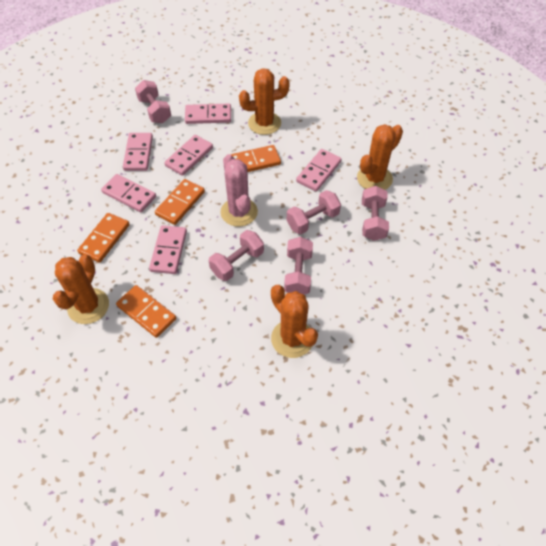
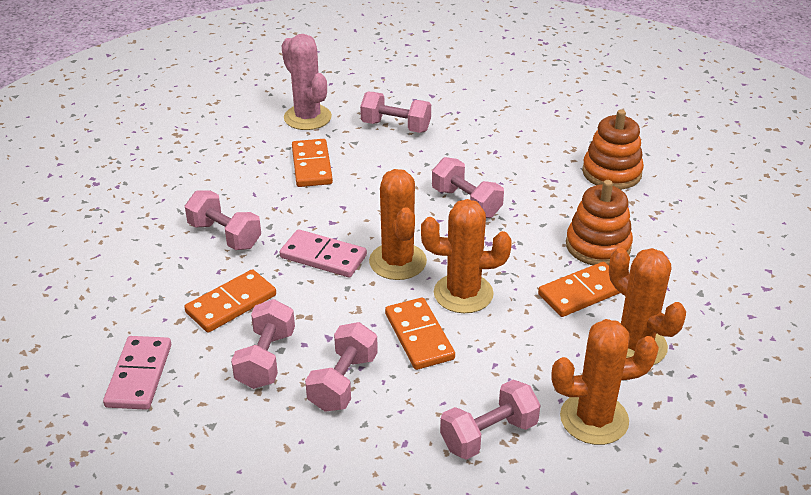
orange stacking toy: 0 -> 2
pink domino: 6 -> 2
pink dumbbell: 5 -> 6

